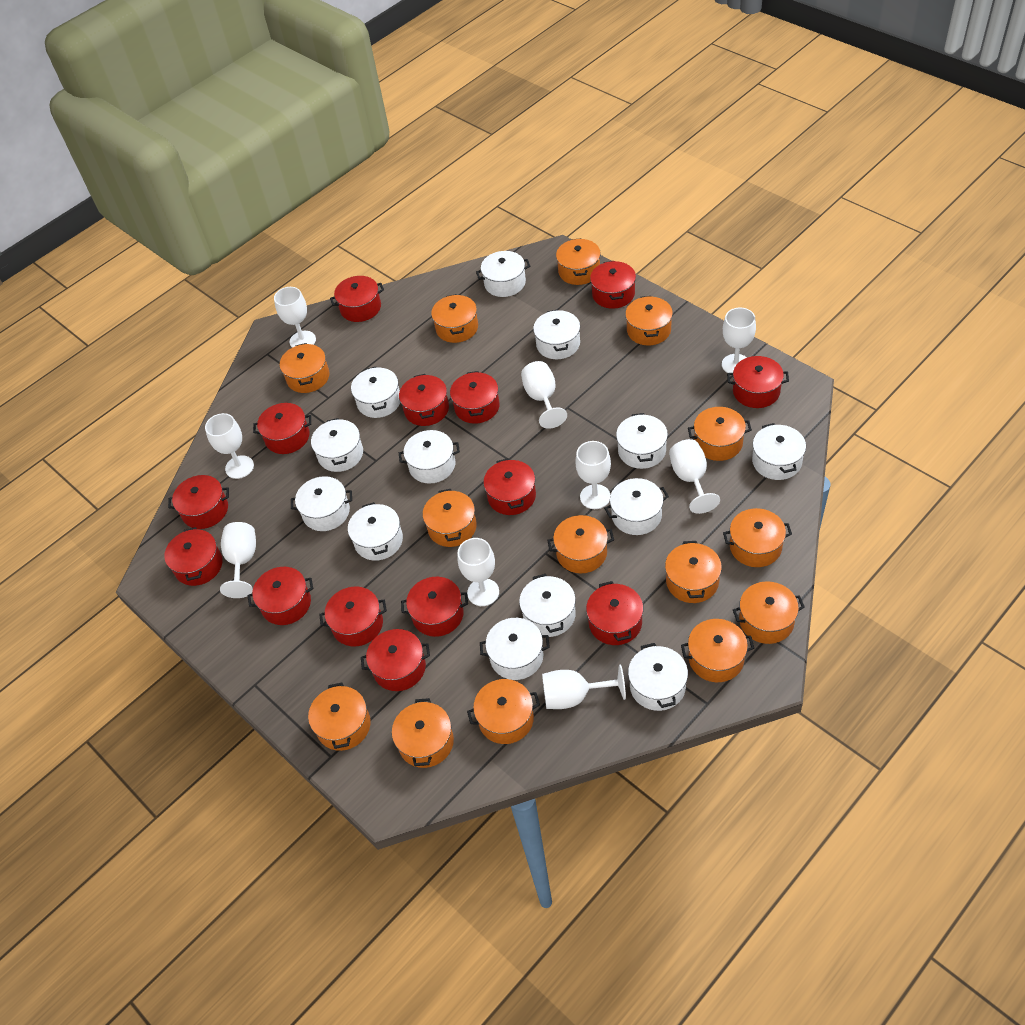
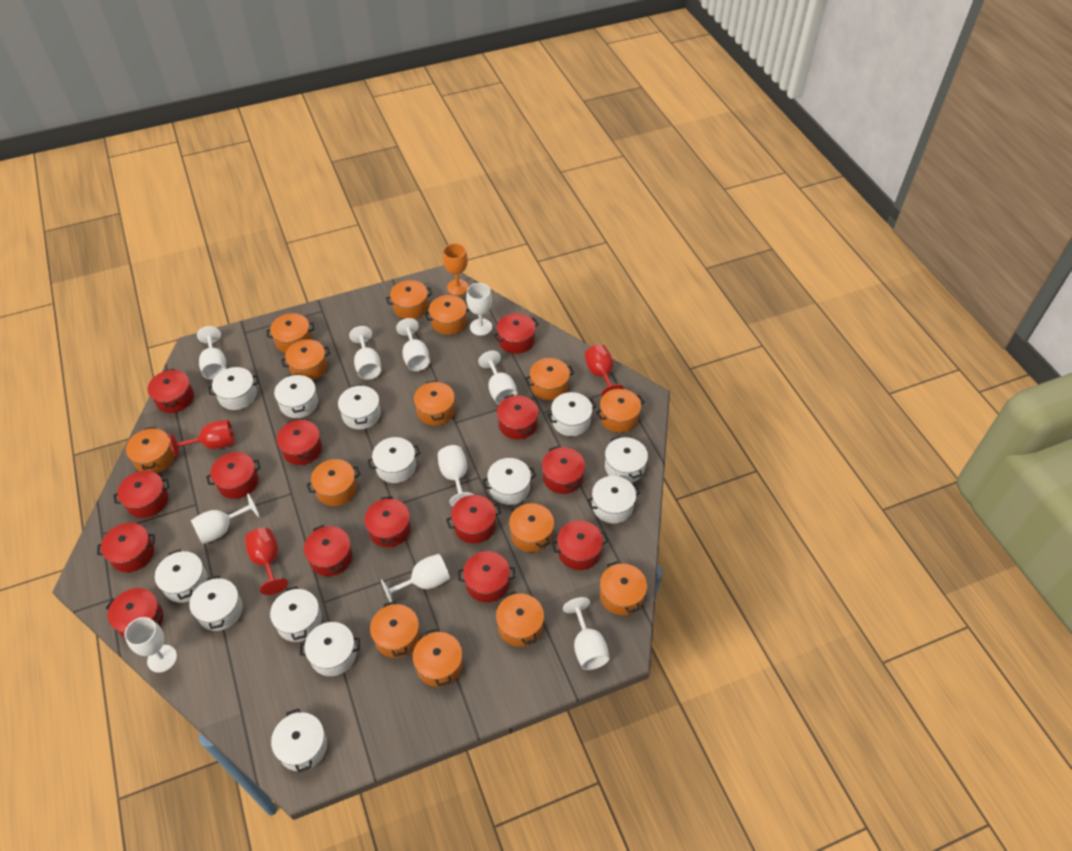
orange goblet: 0 -> 1
red goblet: 0 -> 3
white goblet: 9 -> 10

